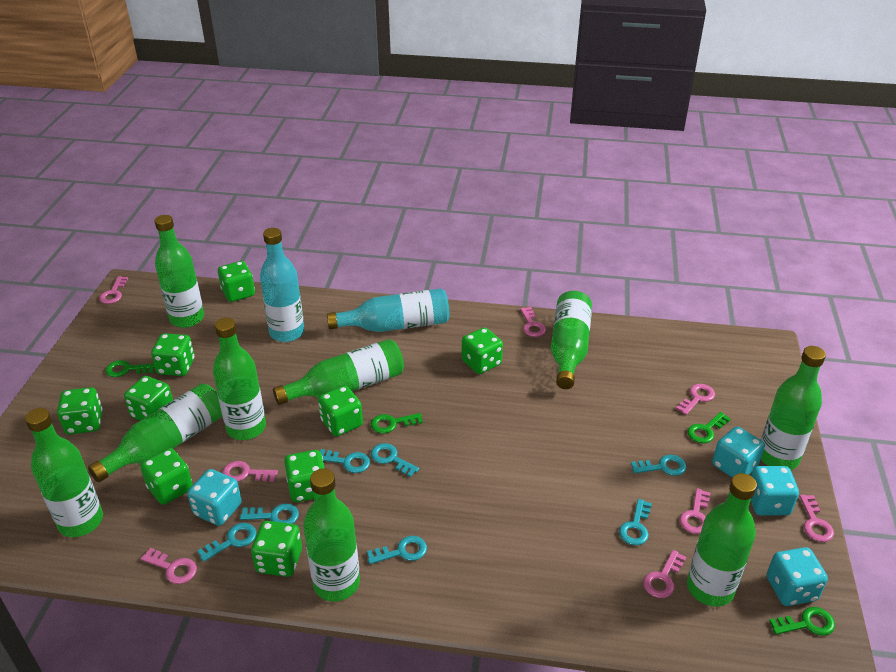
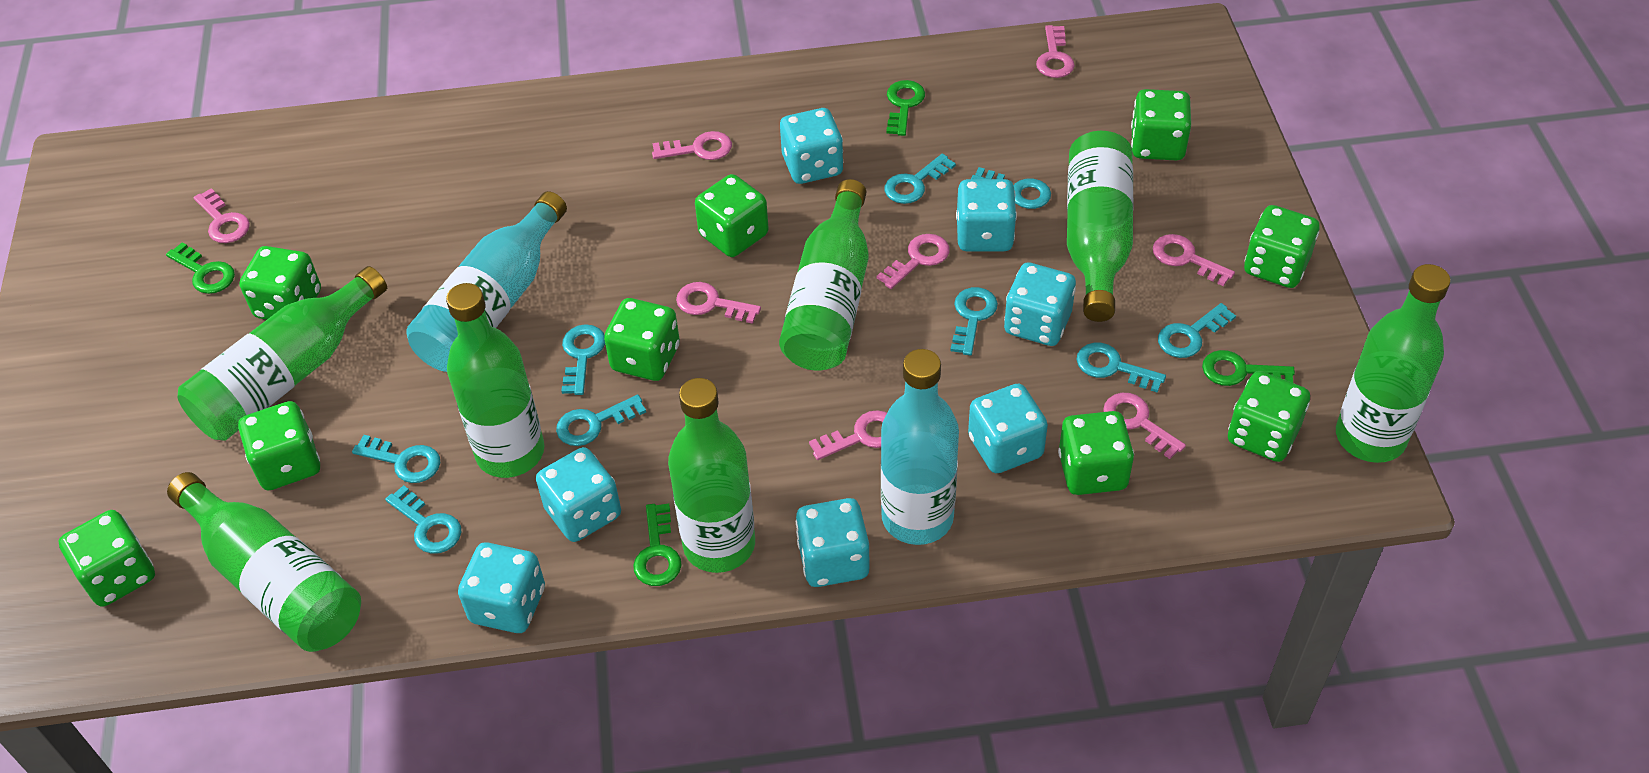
green bottle: 9 -> 7
turquoise dice: 4 -> 7
turquoise key: 7 -> 9

